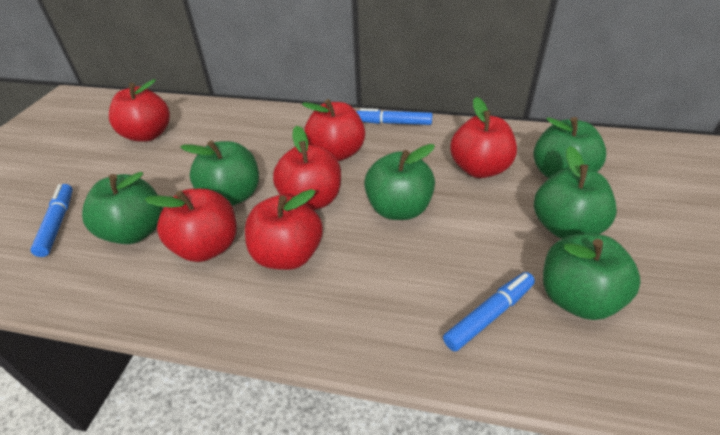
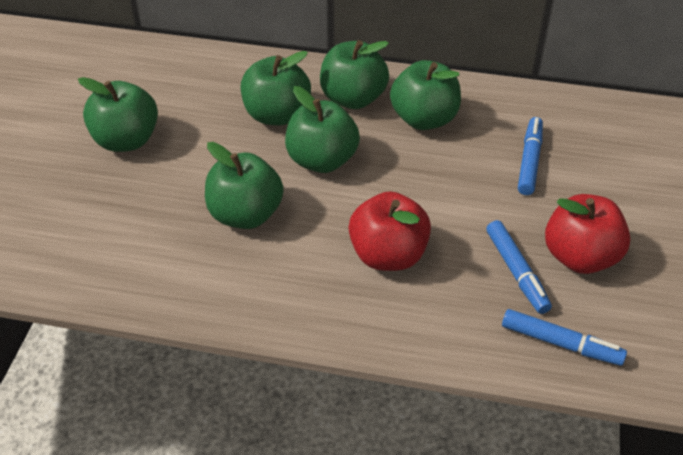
red apple: 6 -> 2

